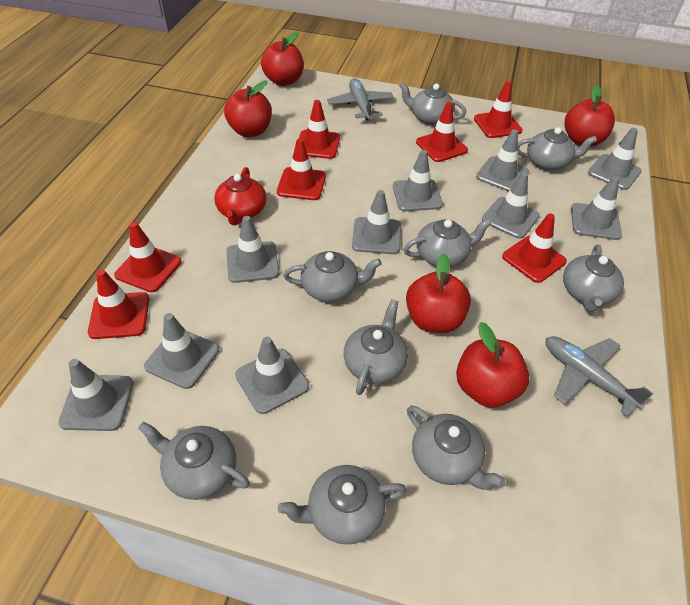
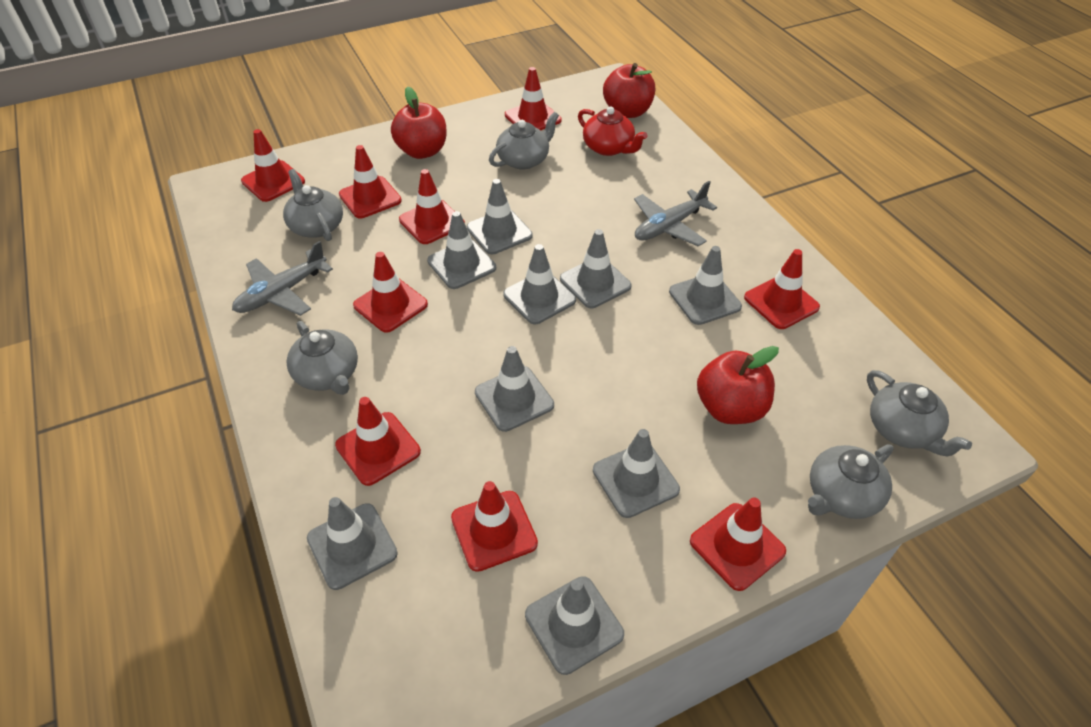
grey teapot: 9 -> 5
grey traffic cone: 10 -> 9
red apple: 5 -> 3
red traffic cone: 7 -> 9

